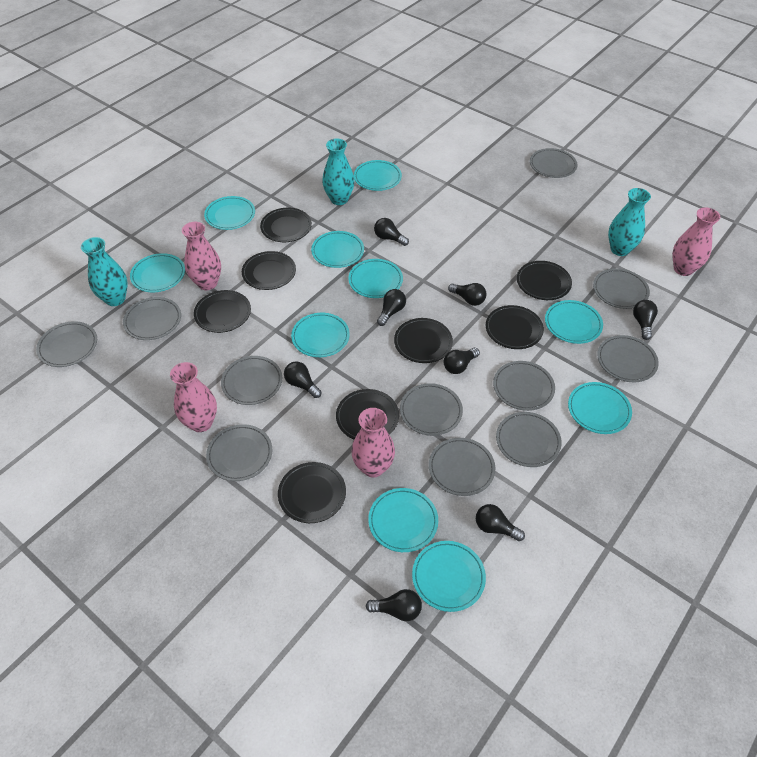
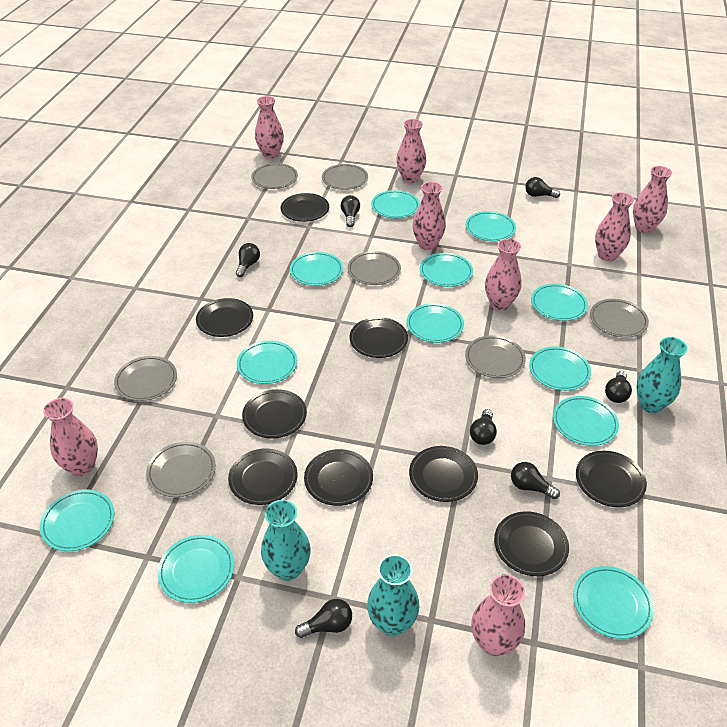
black light bulb: 8 -> 7
black plate: 8 -> 9
grey plate: 11 -> 7
pink vase: 4 -> 8
turquoise plate: 10 -> 12

